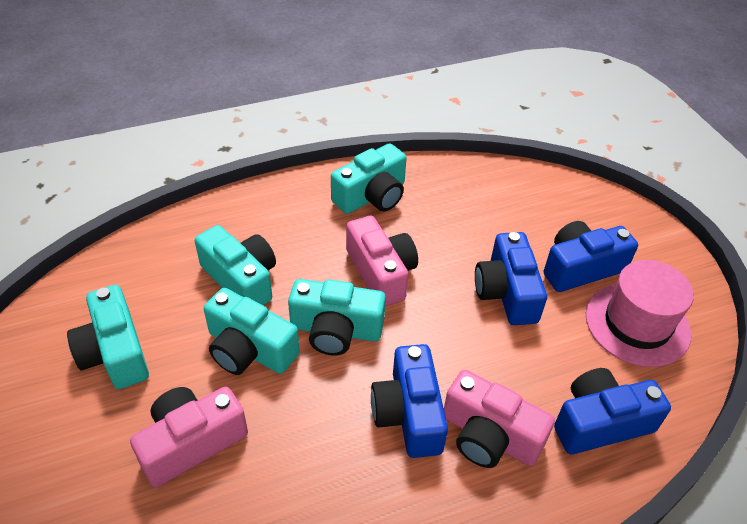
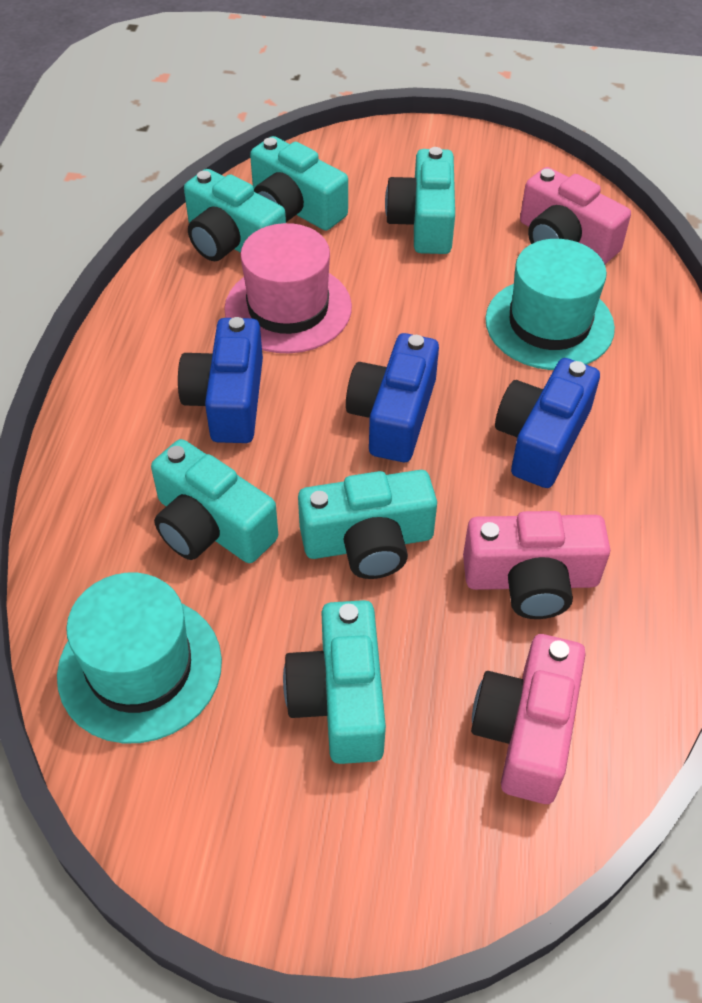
blue camera: 4 -> 3
turquoise camera: 5 -> 6
turquoise hat: 0 -> 2

